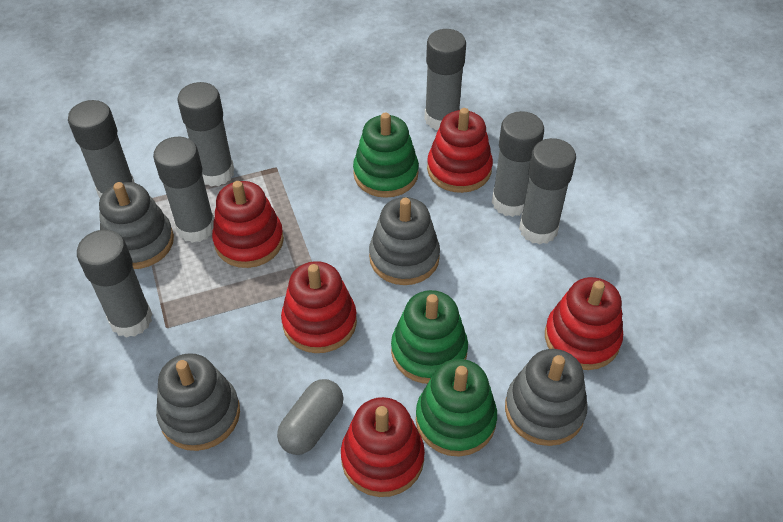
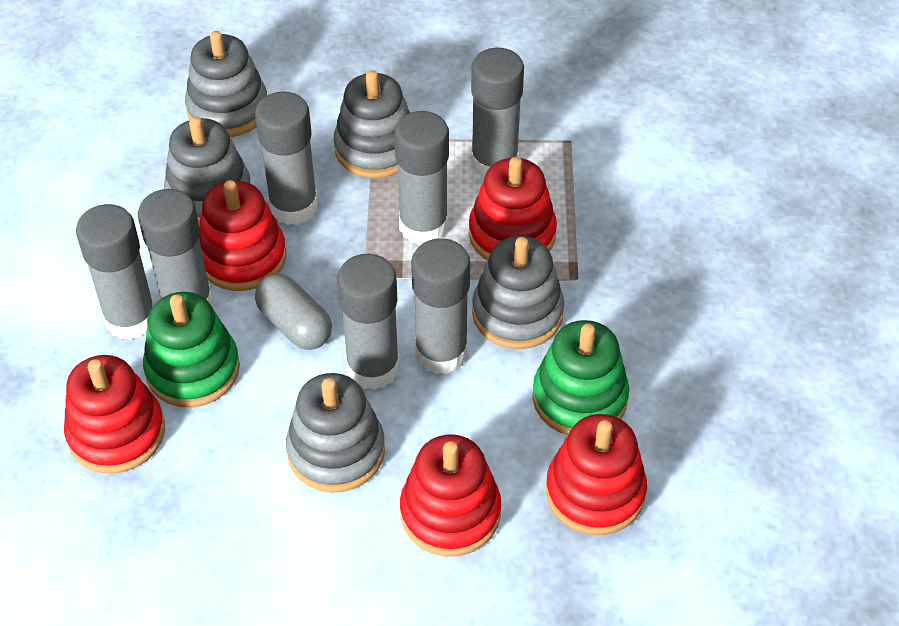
green stacking toy: 3 -> 2
grey stacking toy: 4 -> 5

